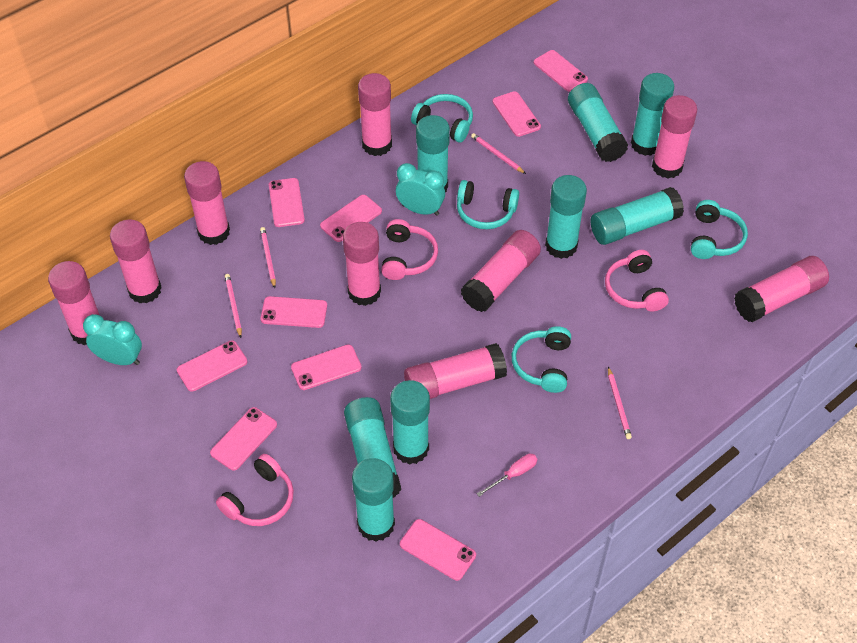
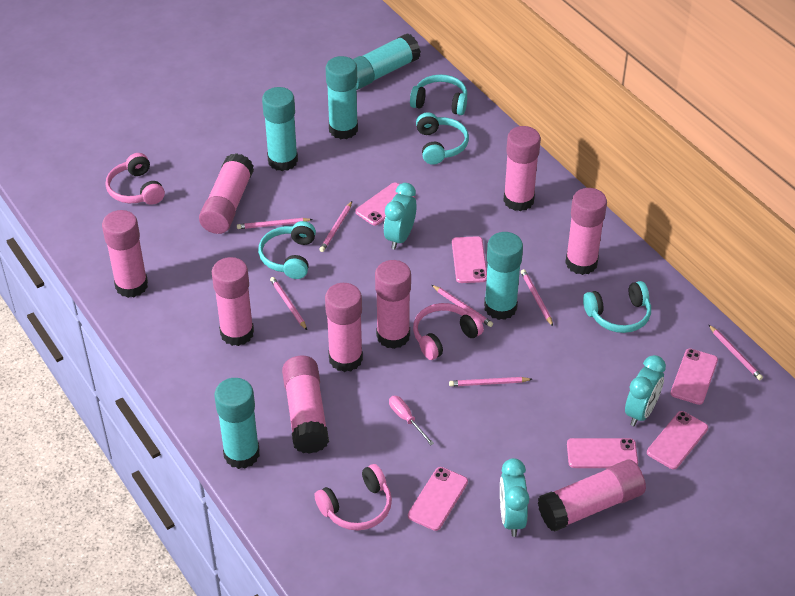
pink pencil: 4 -> 7
pink phone: 9 -> 6
turquoise clock: 2 -> 3
turquoise glue stick: 8 -> 5

